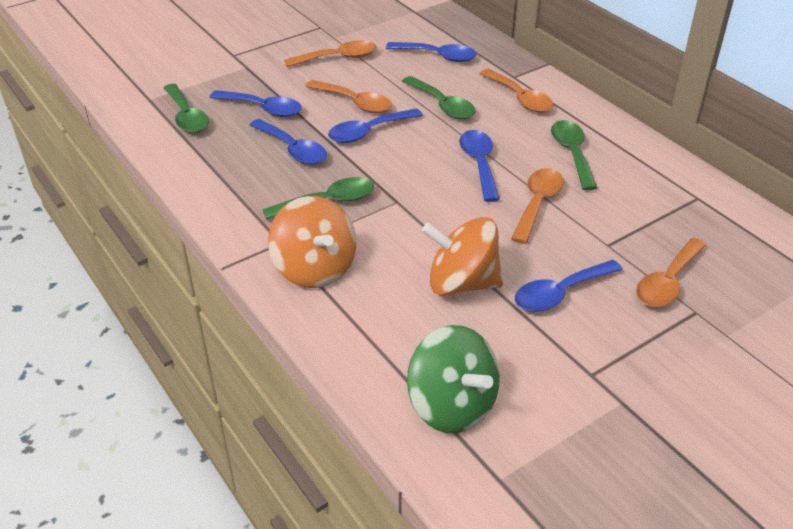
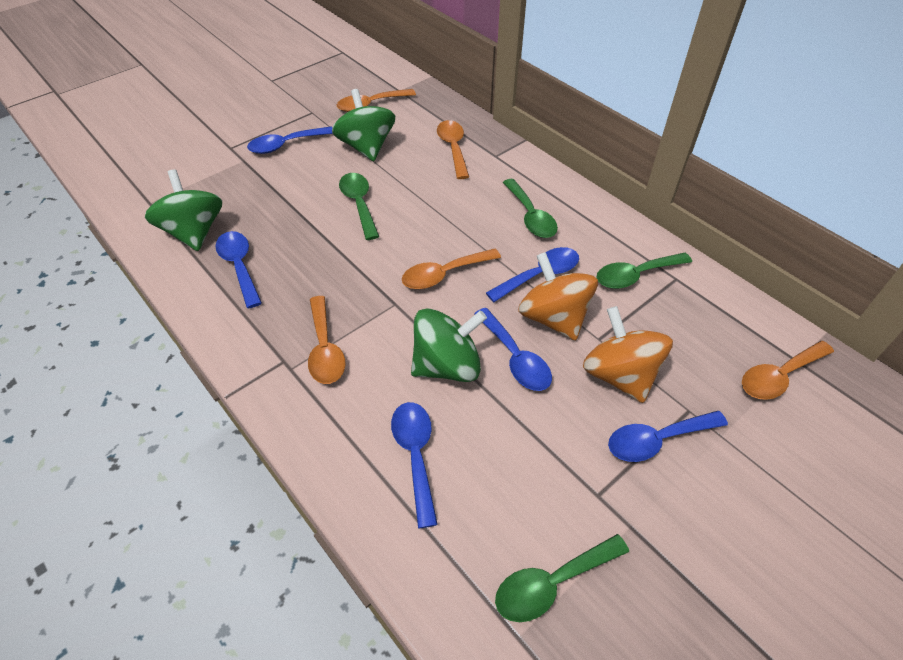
green spinning top: 1 -> 3

